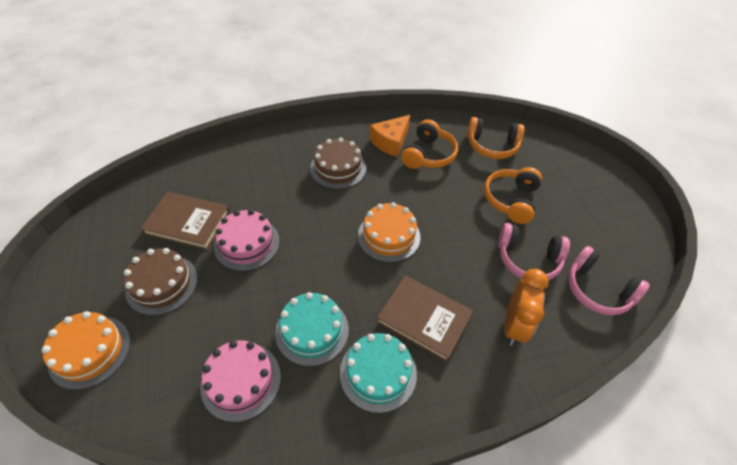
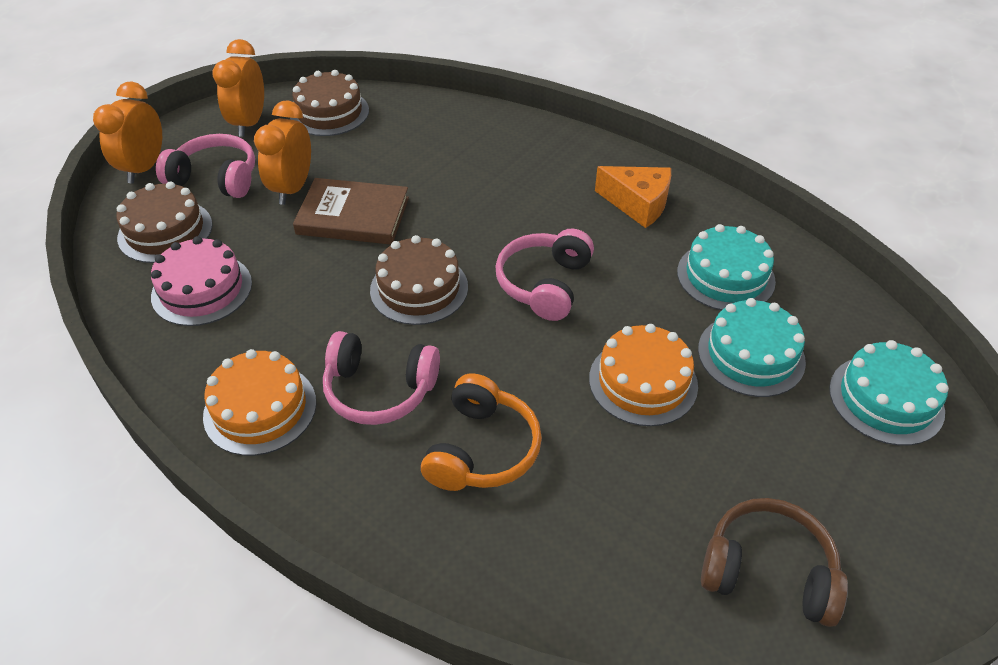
brown book: 2 -> 1
brown cake: 2 -> 3
brown headphones: 0 -> 1
orange clock: 1 -> 3
orange headphones: 3 -> 1
pink cake: 2 -> 1
pink headphones: 2 -> 3
turquoise cake: 2 -> 3

